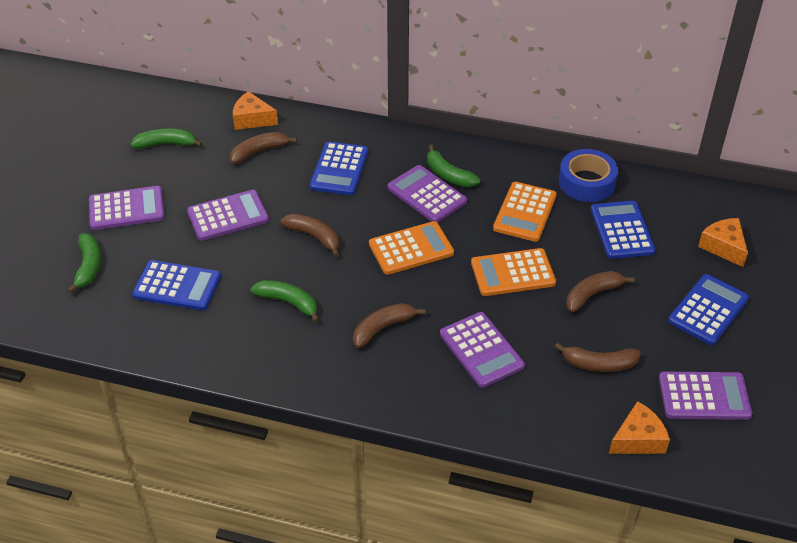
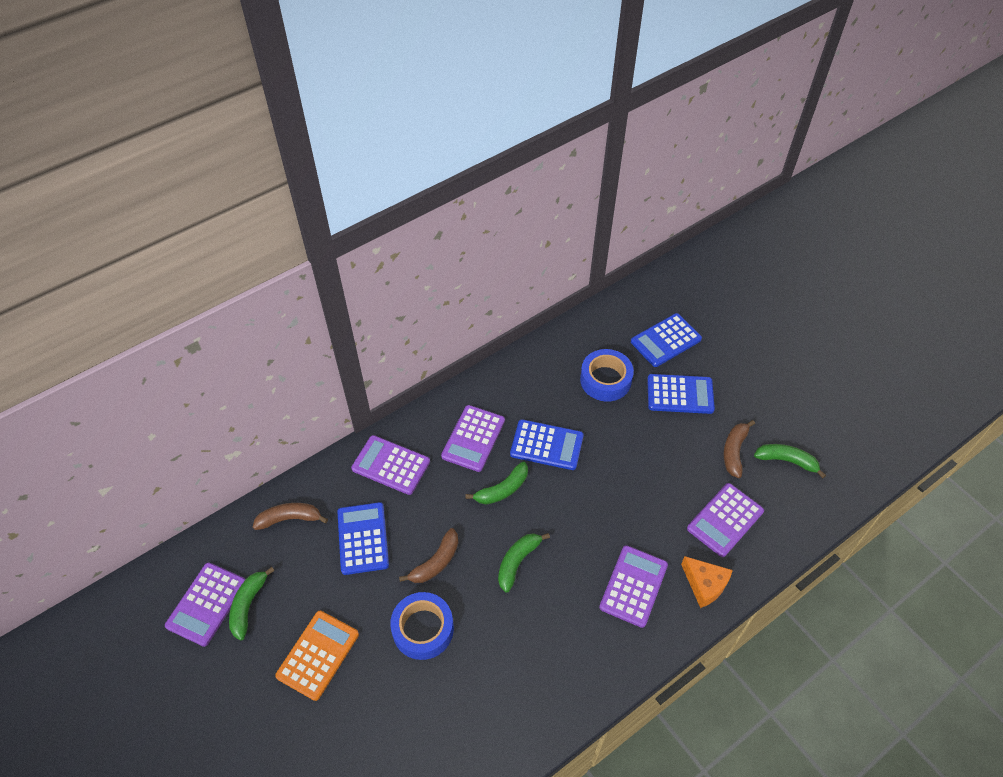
blue tape: 1 -> 2
brown banana: 5 -> 3
orange calculator: 3 -> 1
orange cheese: 3 -> 1

